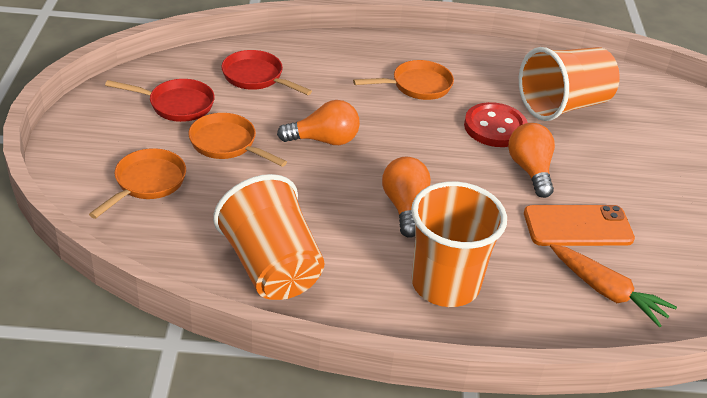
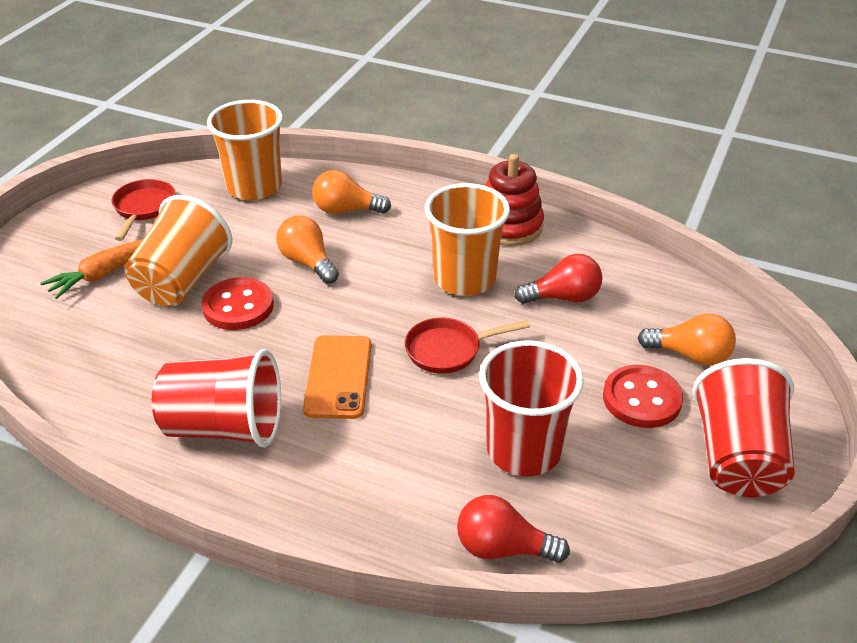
orange pan: 3 -> 0
red button: 1 -> 2
red cup: 0 -> 3
red light bulb: 0 -> 2
red stacking toy: 0 -> 1

